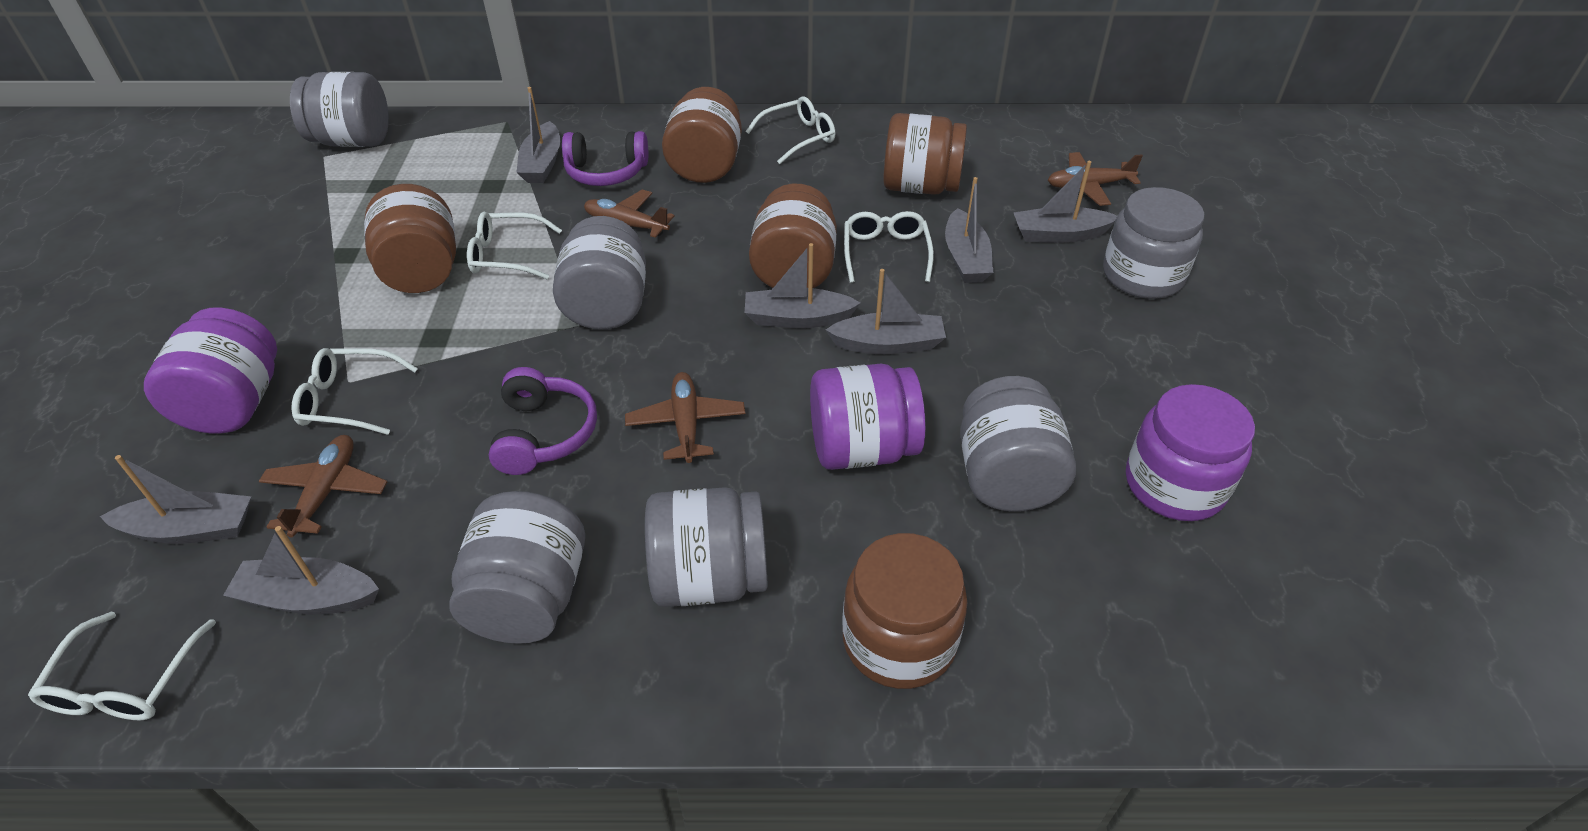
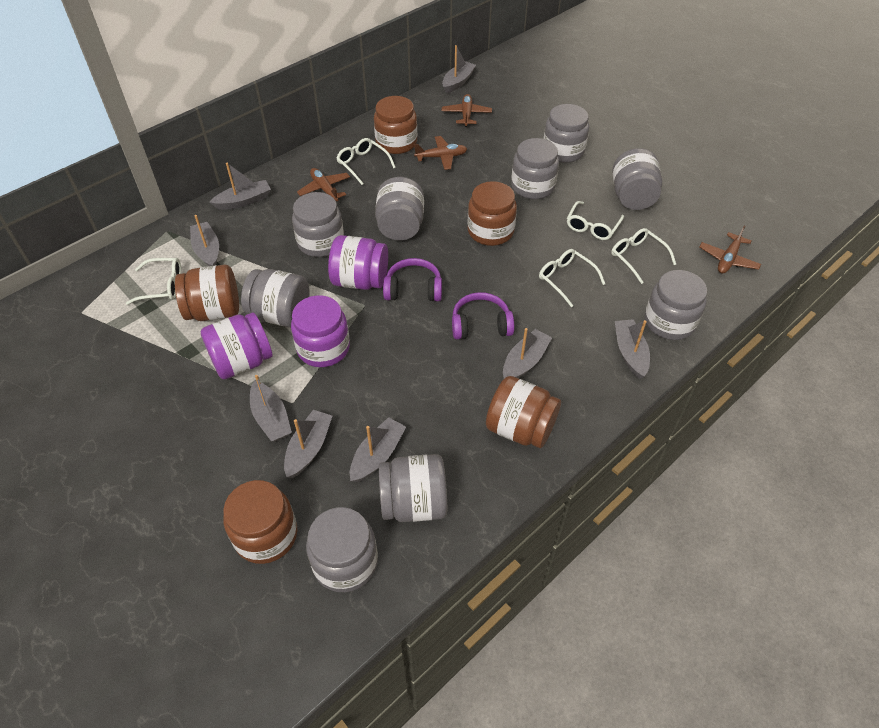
grey boat: 7 -> 8
grey jar: 6 -> 9

